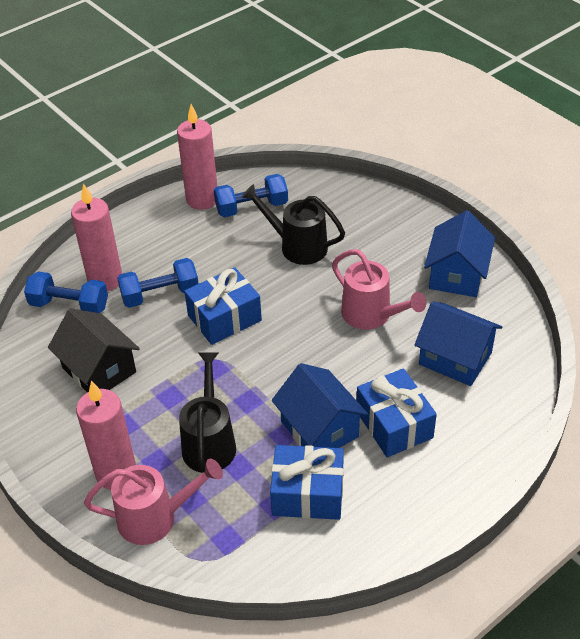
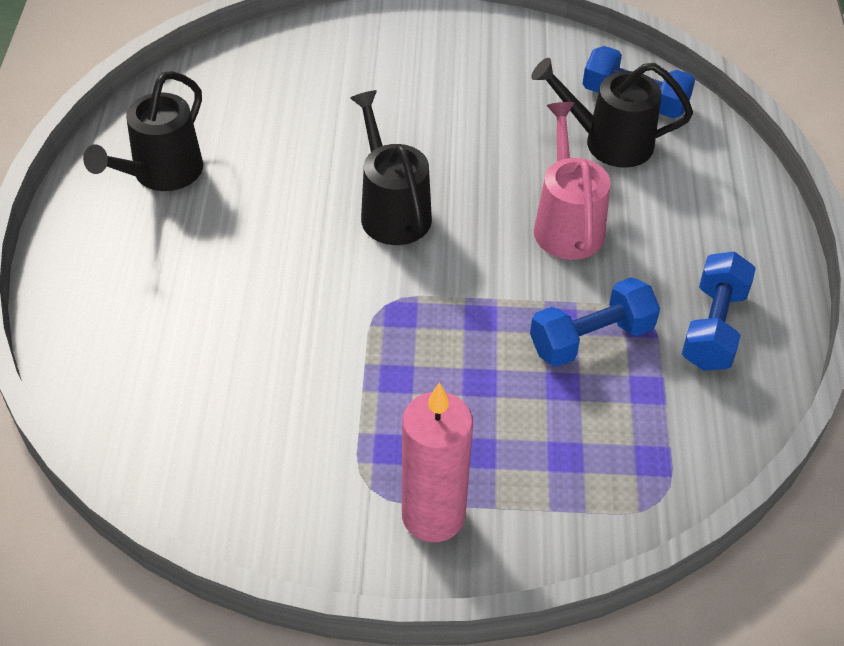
black house: 1 -> 0
black watering can: 2 -> 3
blue gift: 3 -> 0
blue house: 3 -> 0
pink candle: 3 -> 1
pink watering can: 2 -> 1

